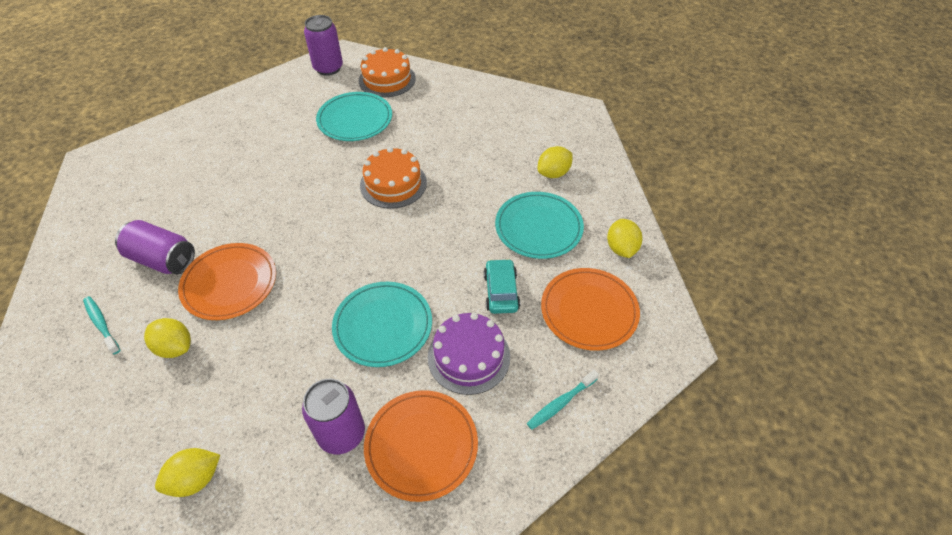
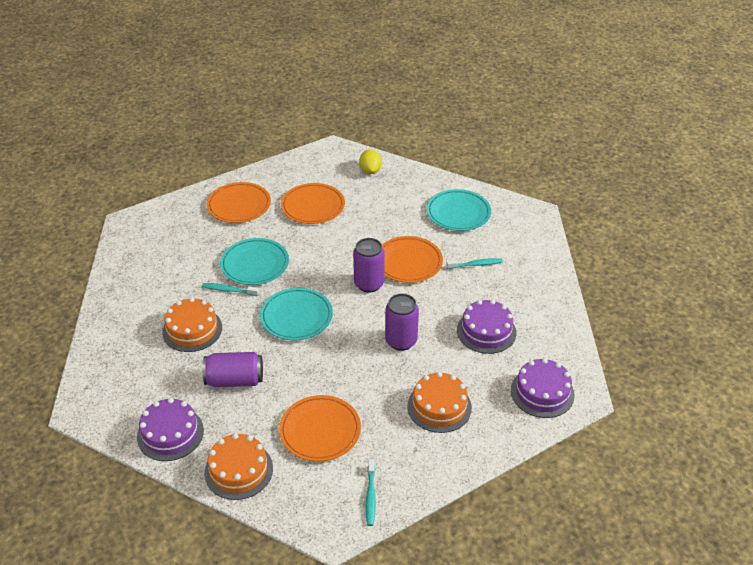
orange cake: 2 -> 3
orange plate: 3 -> 4
purple cake: 1 -> 3
turquoise car: 1 -> 0
turquoise toothbrush: 2 -> 3
yellow lemon: 4 -> 1

